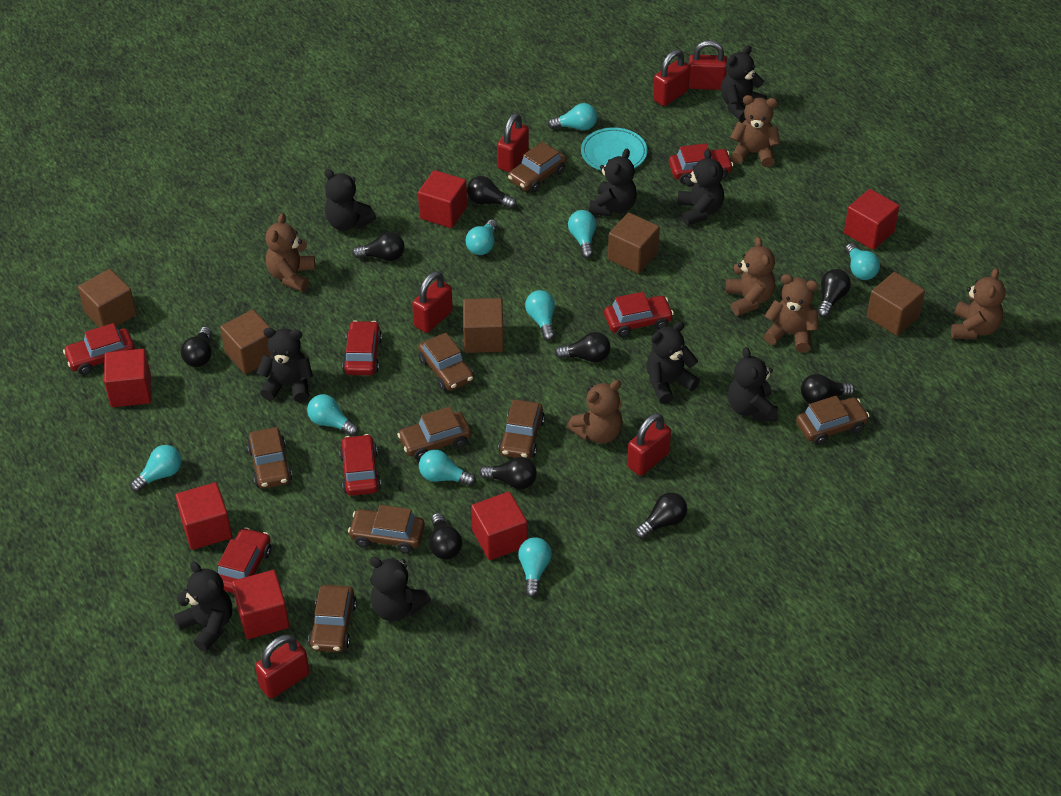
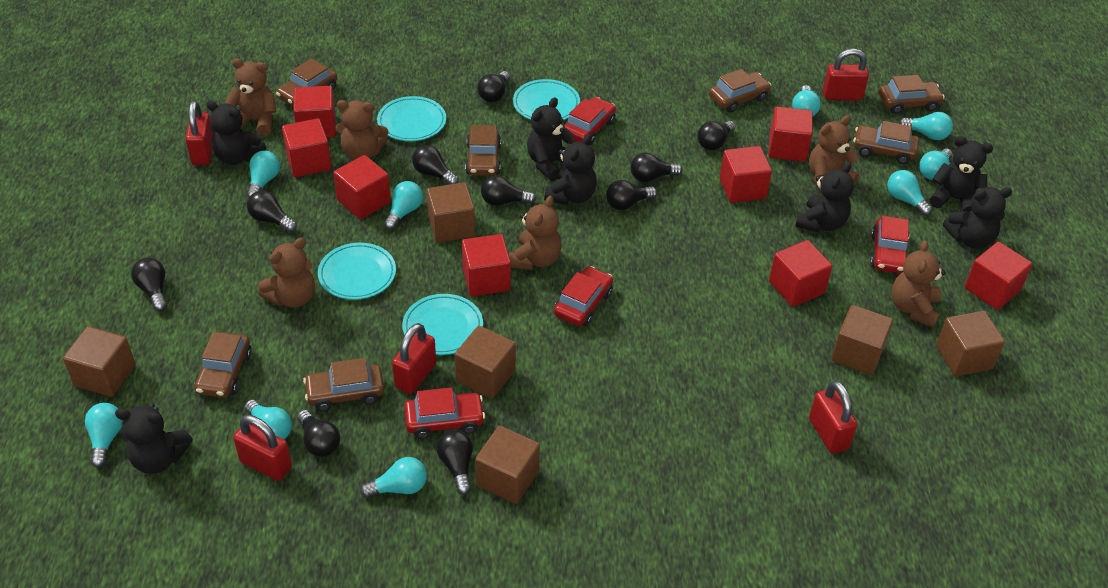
black light bulb: 9 -> 10
black teddy bear: 9 -> 7
brown car: 8 -> 7
brown cube: 5 -> 6
red car: 6 -> 4
red cube: 6 -> 8
red padlock: 6 -> 5
turquoise plate: 1 -> 4

